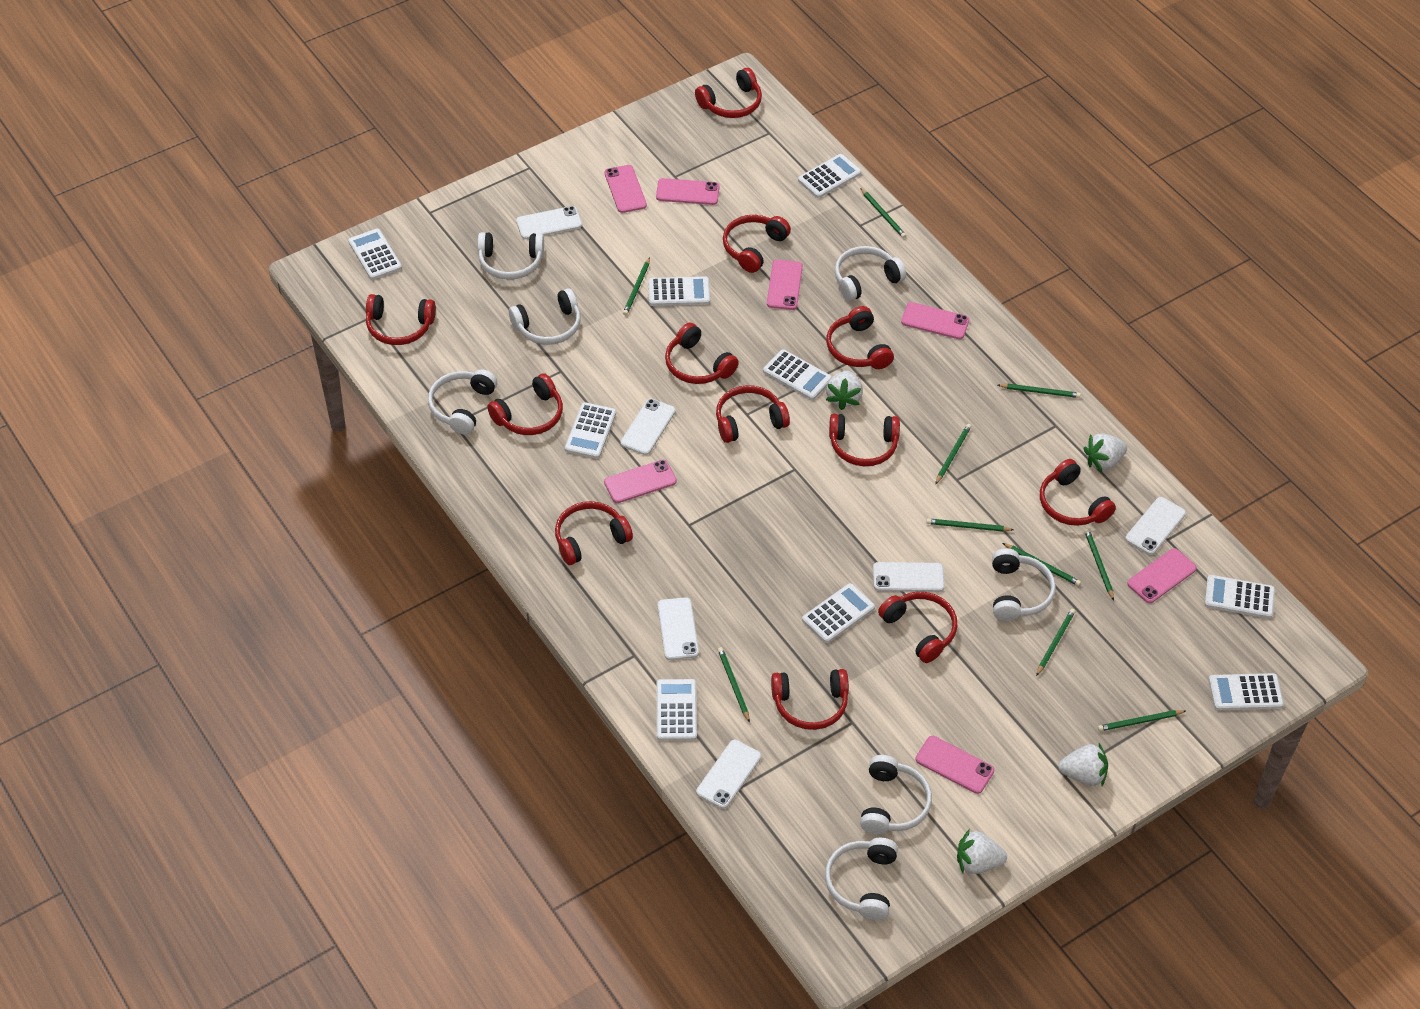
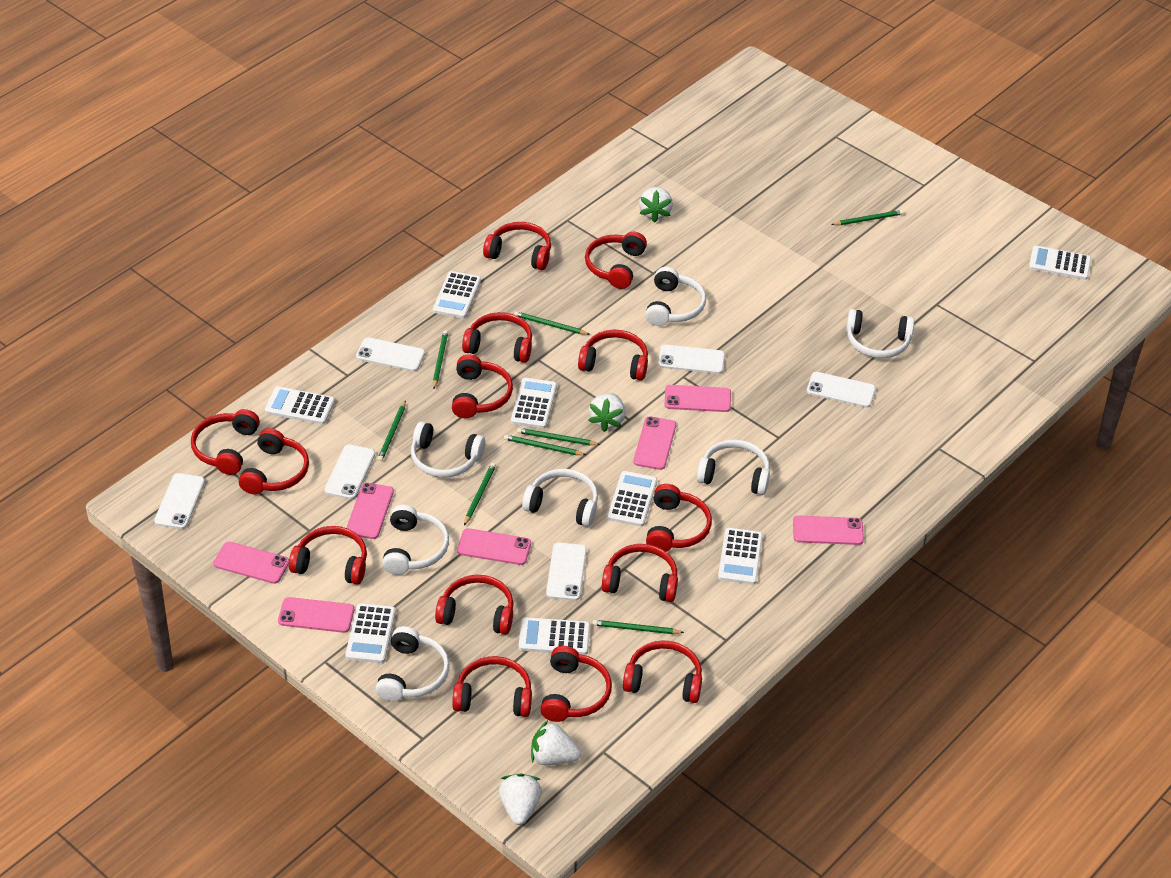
green pencil: 10 -> 8
red headphones: 12 -> 14
white calculator: 9 -> 8

